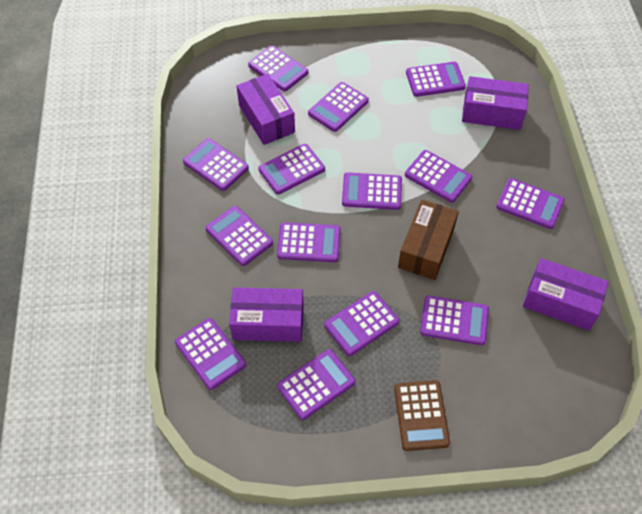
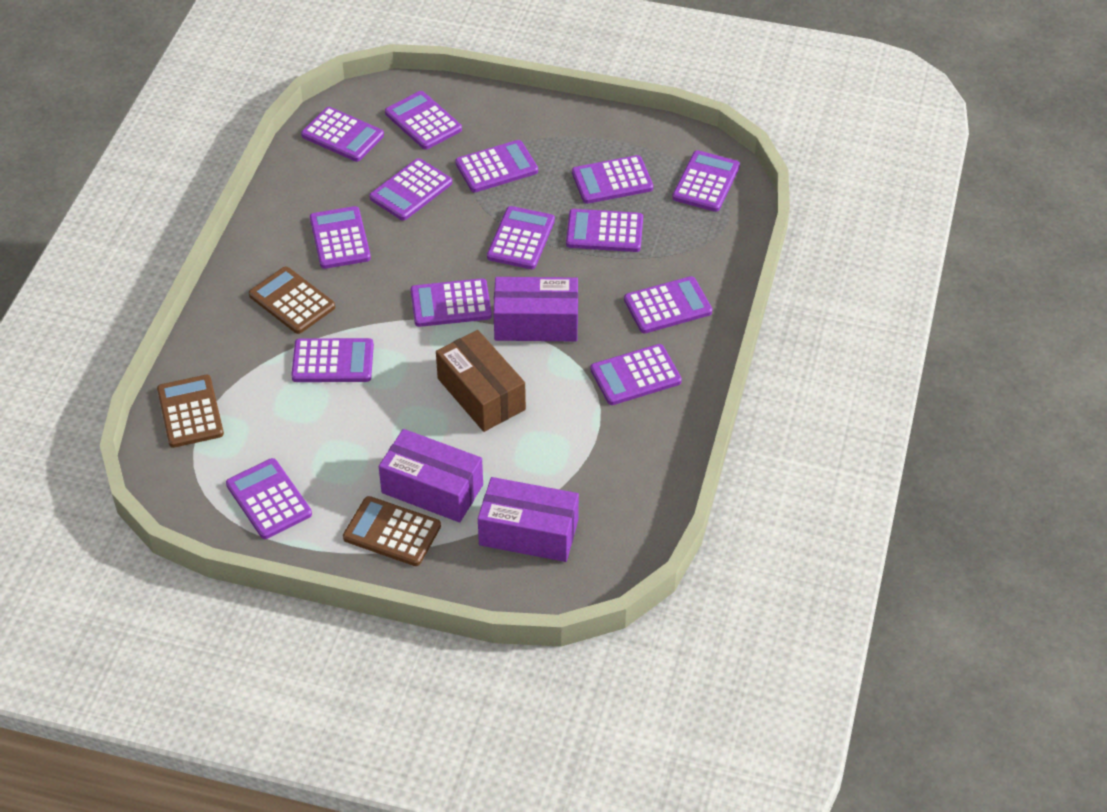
brown calculator: 1 -> 3
purple box: 4 -> 3

